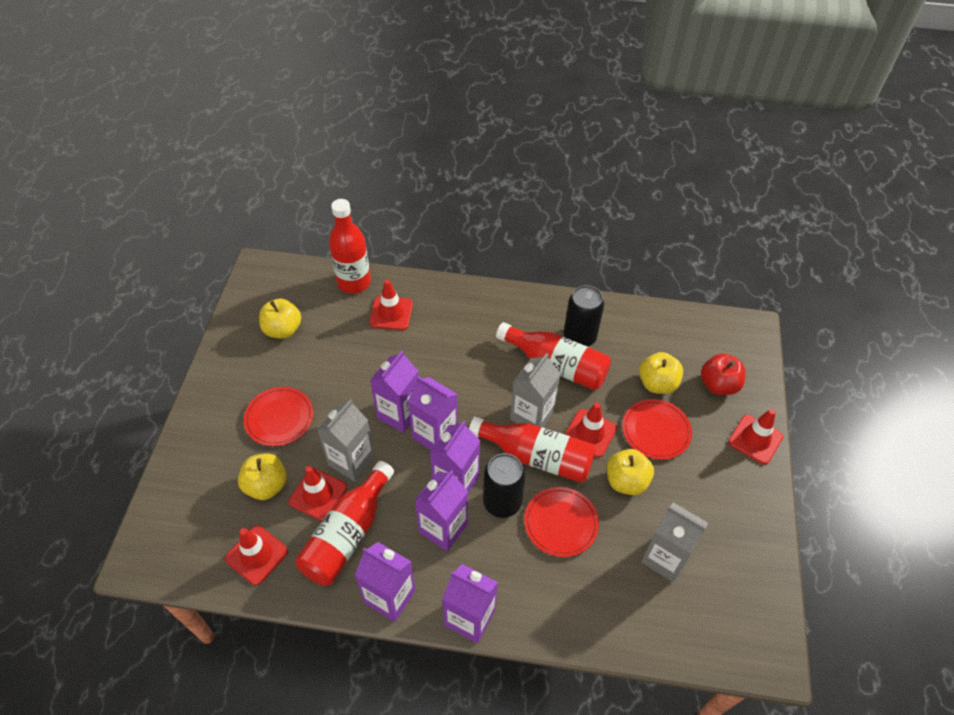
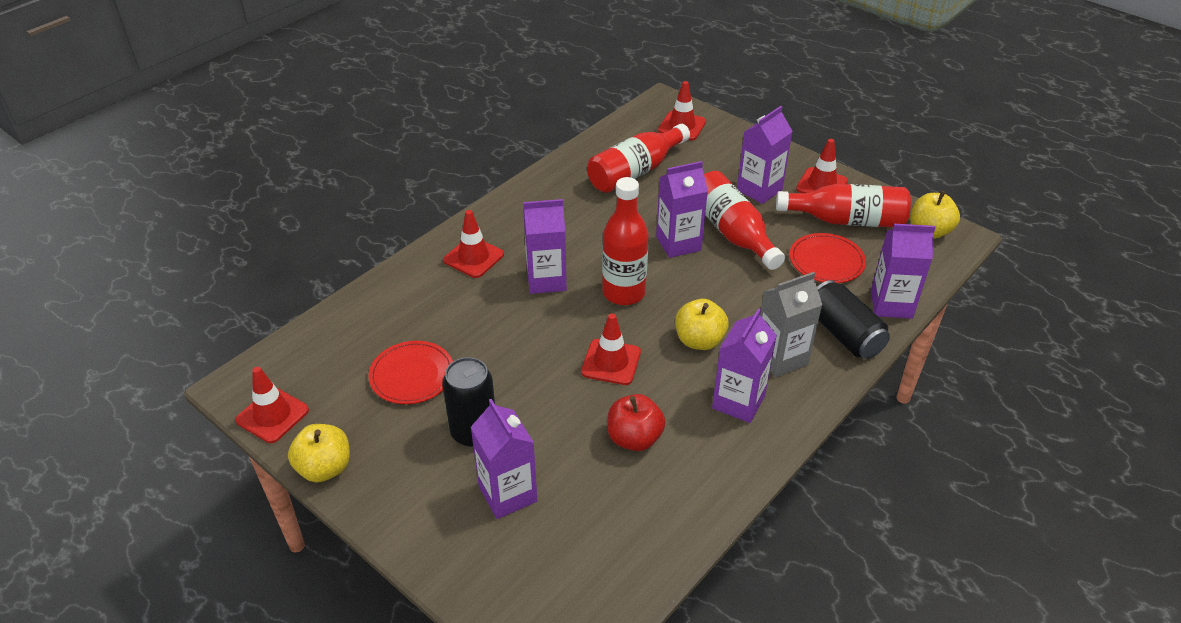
grey carton: 3 -> 1
red plate: 3 -> 2
yellow apple: 4 -> 3

